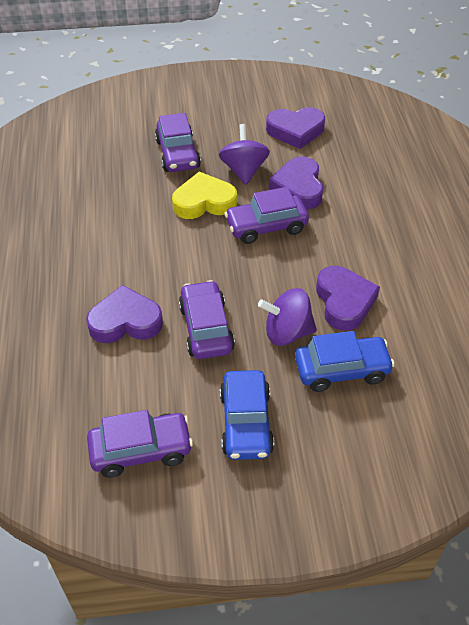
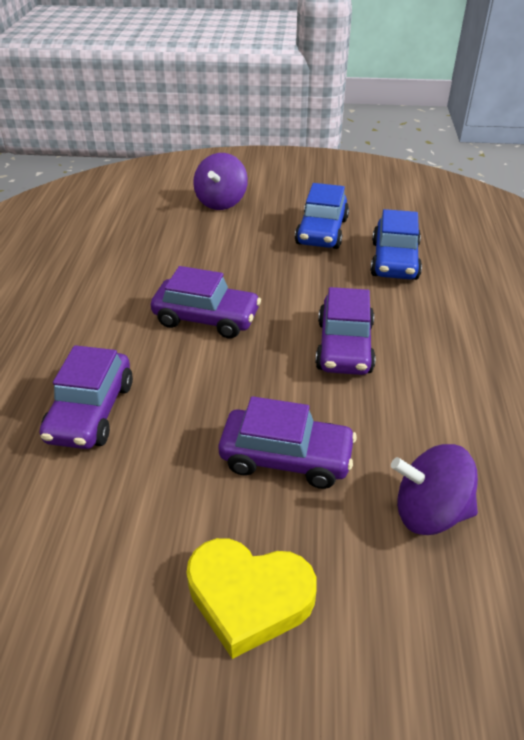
purple heart: 4 -> 0

